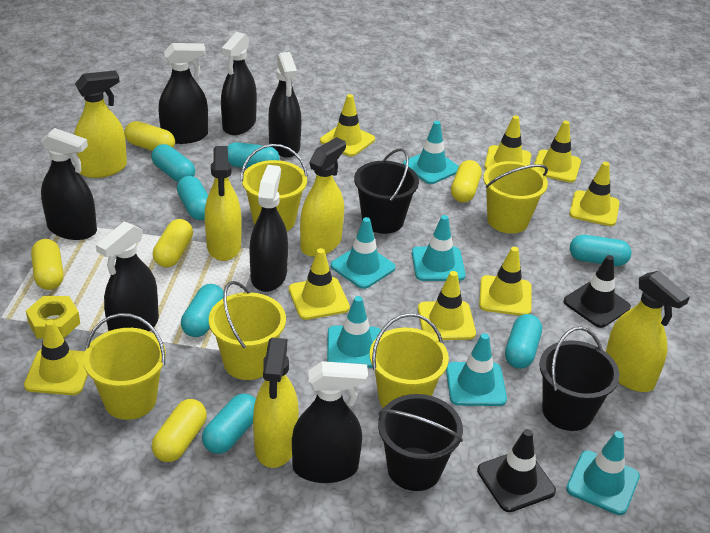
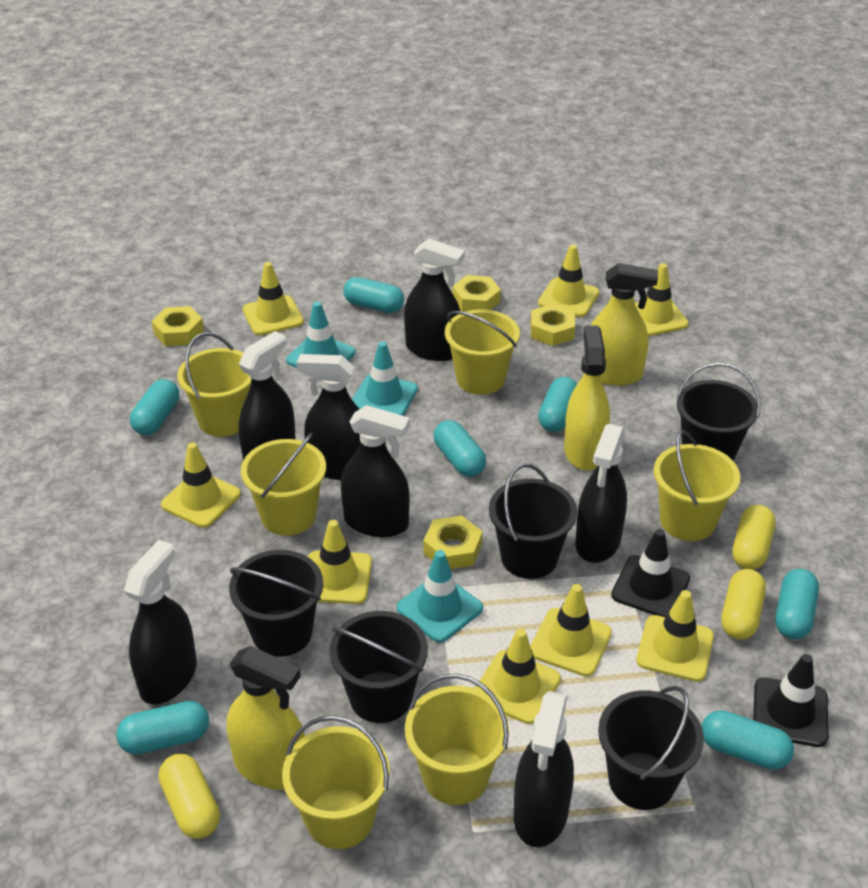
black bucket: 3 -> 5
turquoise traffic cone: 6 -> 3
yellow bucket: 5 -> 6
yellow capsule: 5 -> 3
yellow nut: 1 -> 4
yellow spray bottle: 5 -> 3

